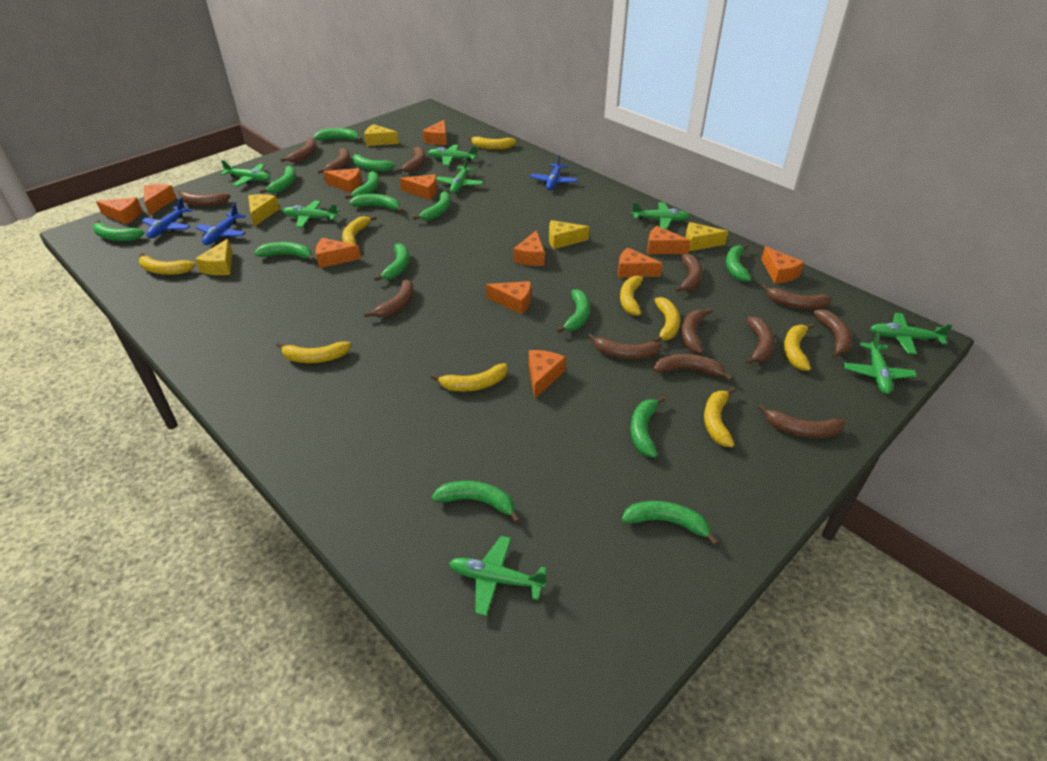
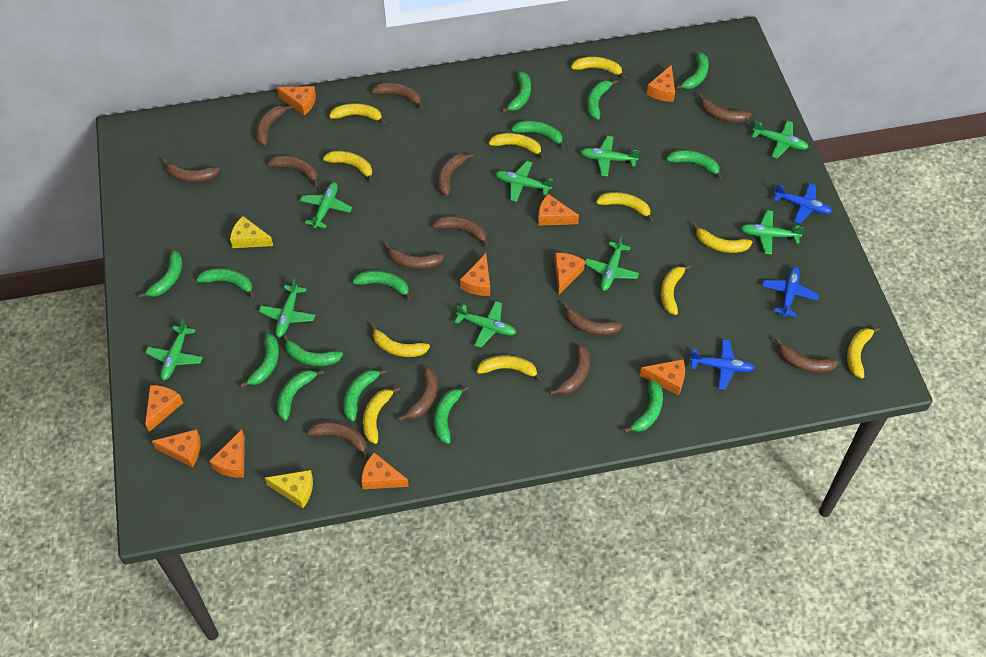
green plane: 8 -> 9
orange cheese: 12 -> 10
yellow banana: 9 -> 11
yellow cheese: 5 -> 2

